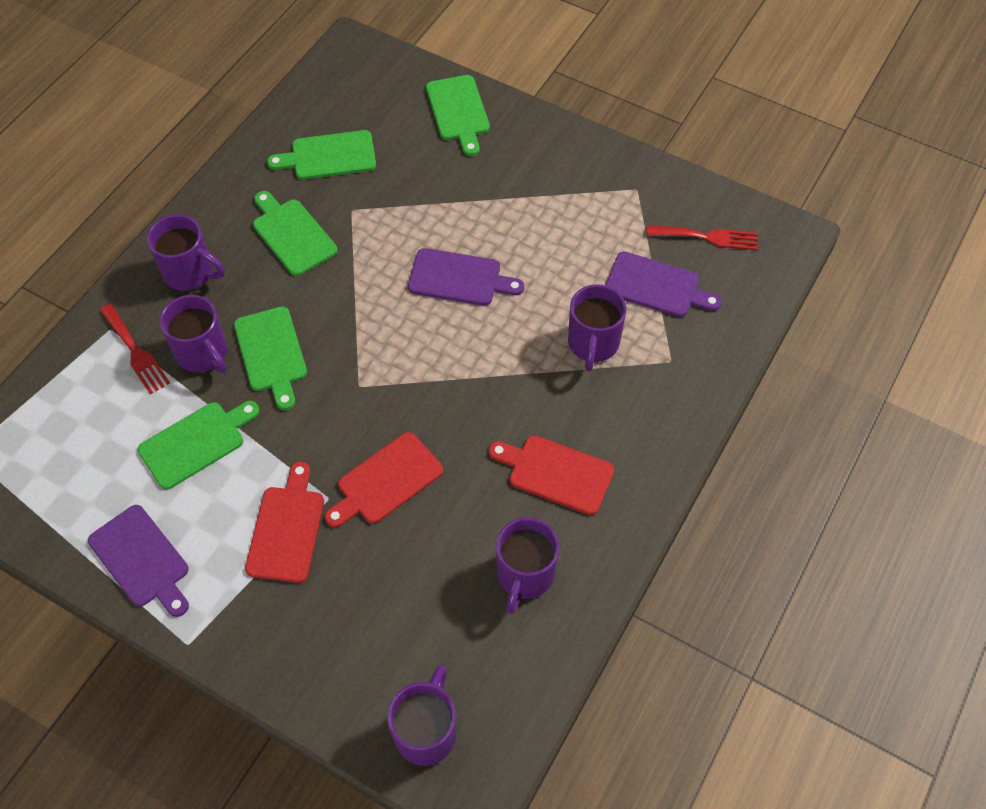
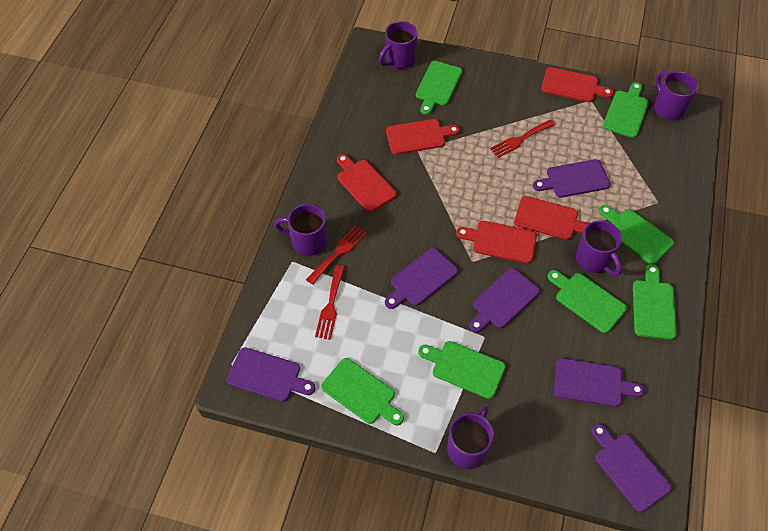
green cutting board: 5 -> 7
purple cutting board: 3 -> 6
red cutting board: 3 -> 5
red fork: 2 -> 3

